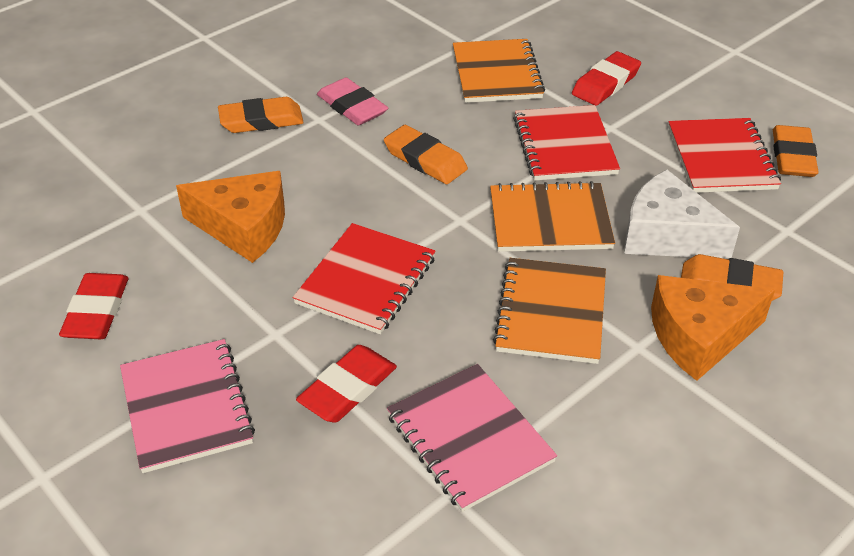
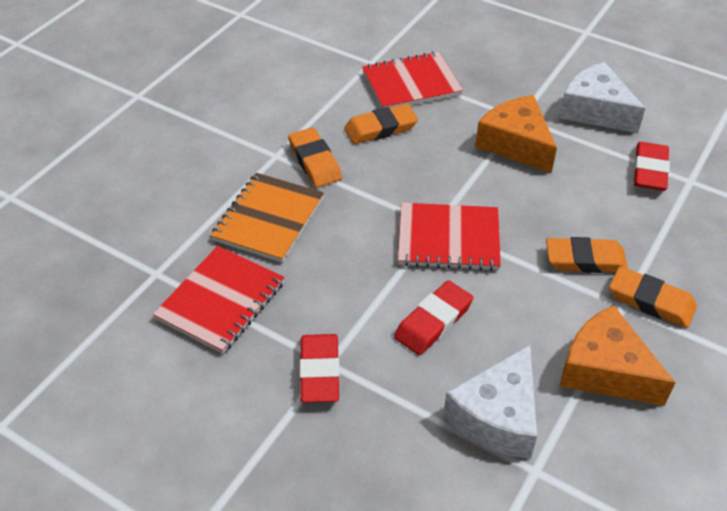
orange notebook: 3 -> 1
pink eraser: 1 -> 0
pink notebook: 2 -> 0
white cheese: 1 -> 2

